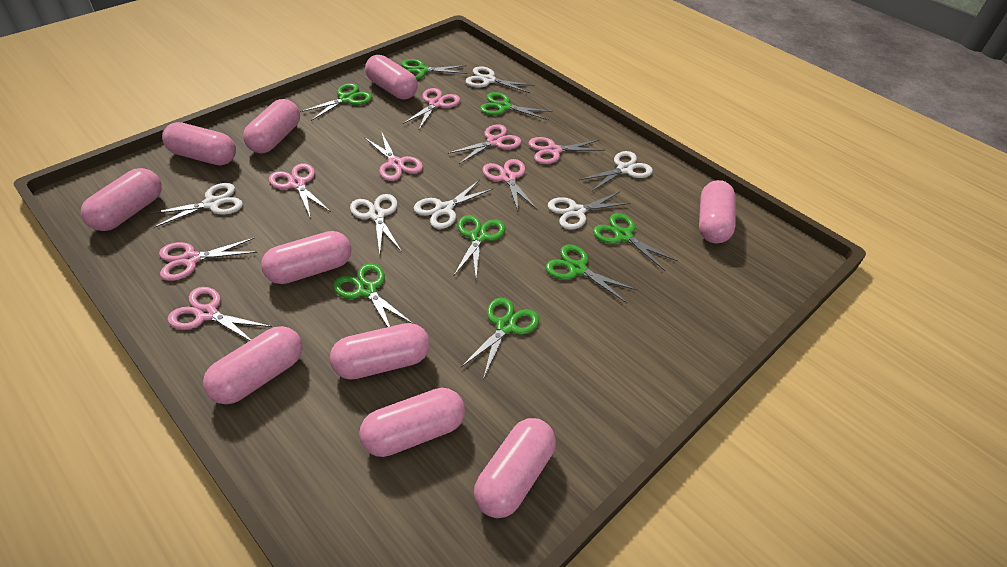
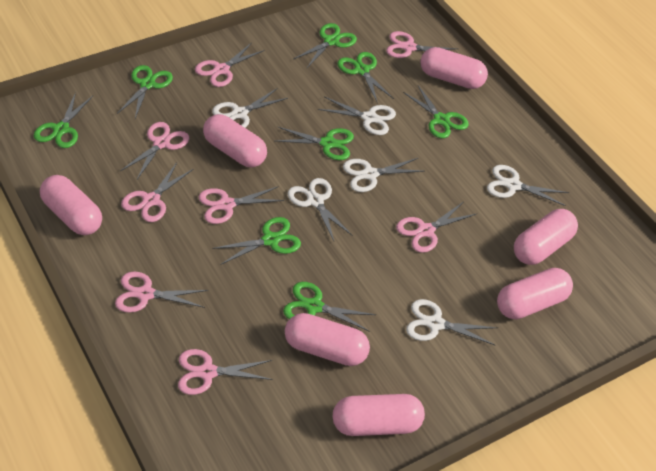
pink capsule: 10 -> 7

